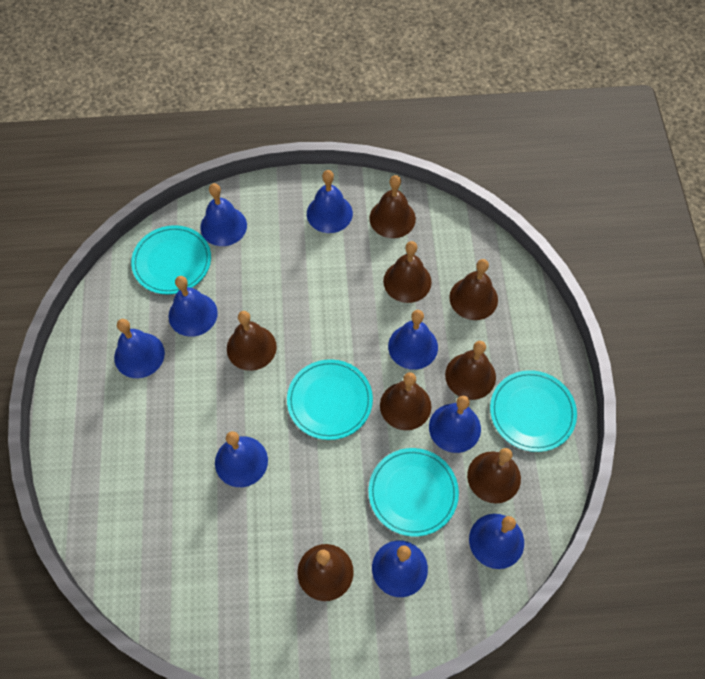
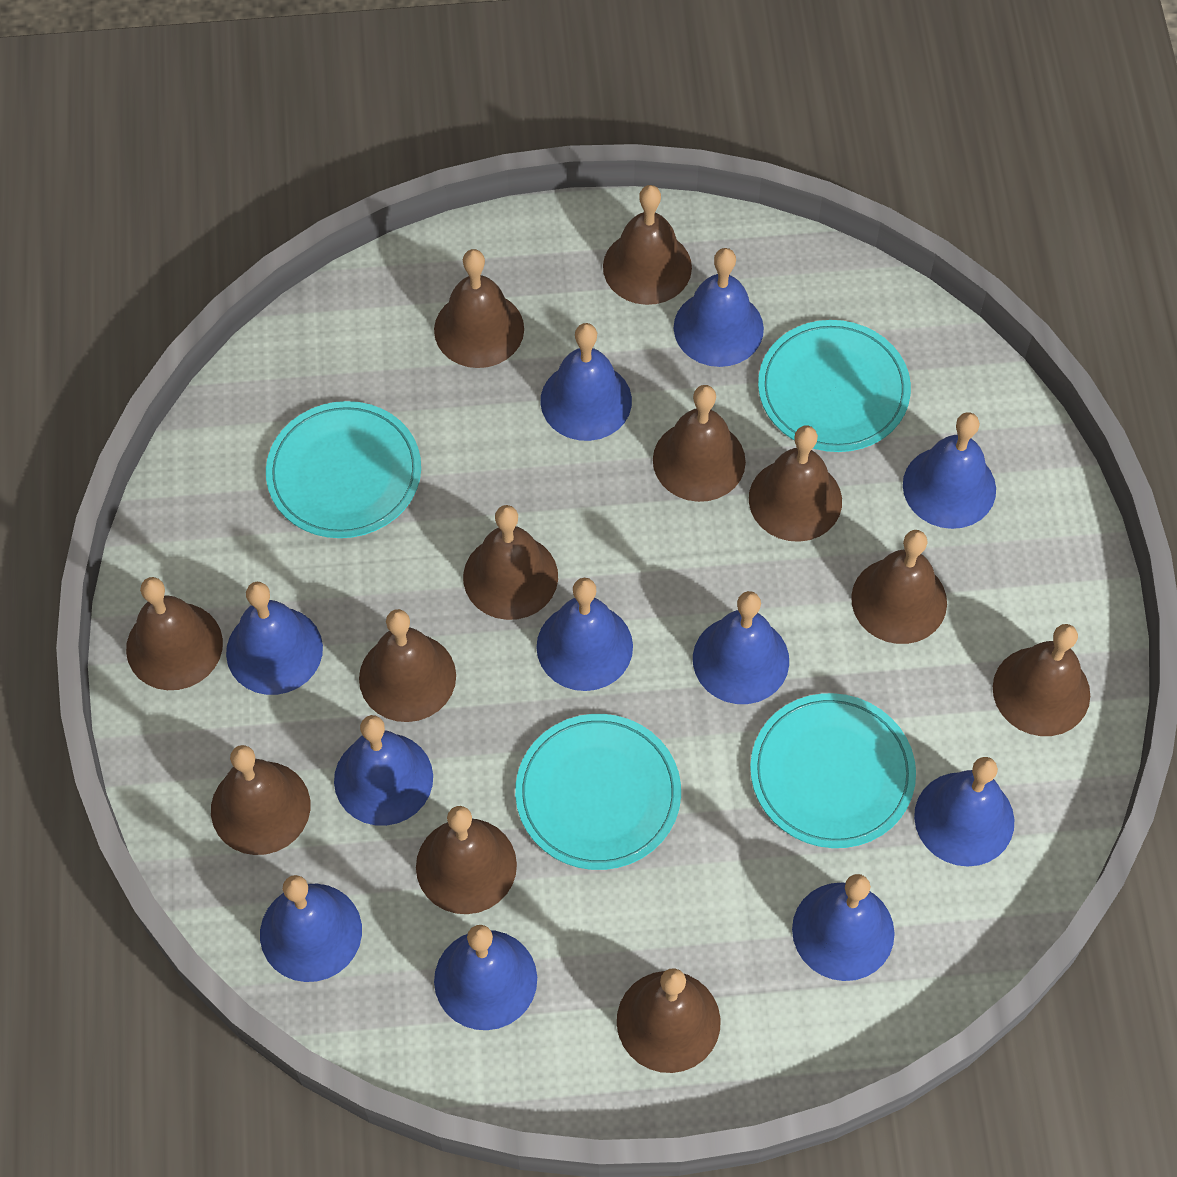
blue bell: 9 -> 11
brown bell: 8 -> 12

